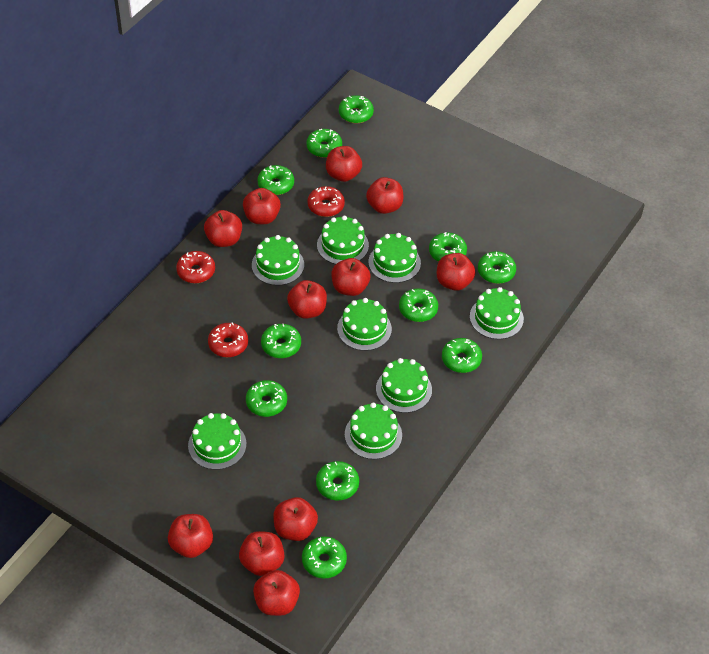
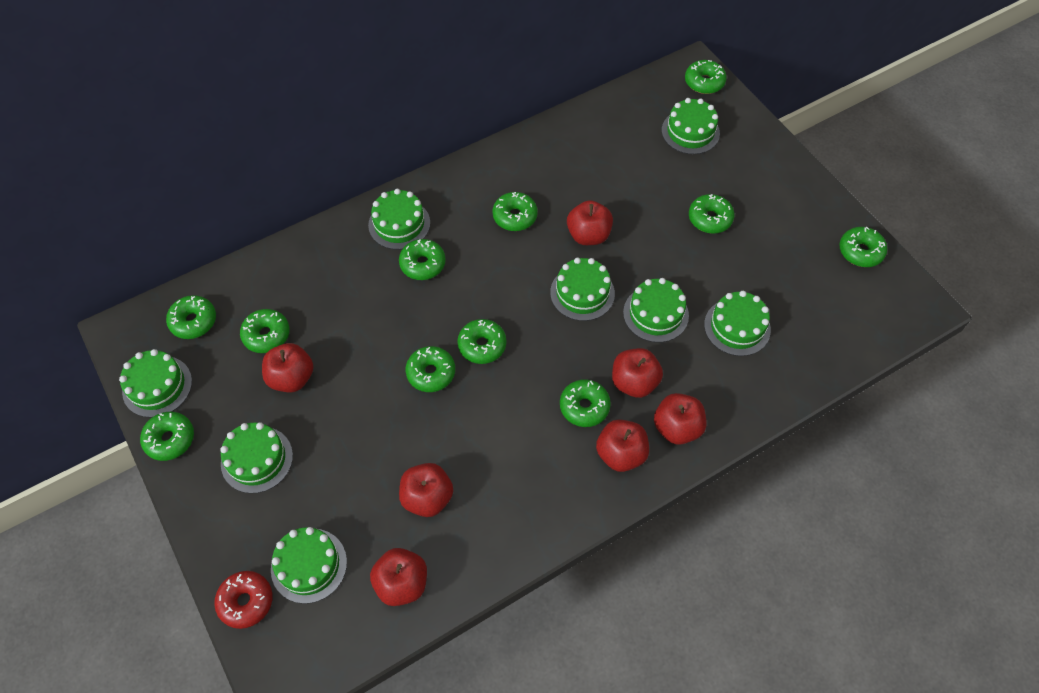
red apple: 11 -> 7
red donut: 3 -> 1

